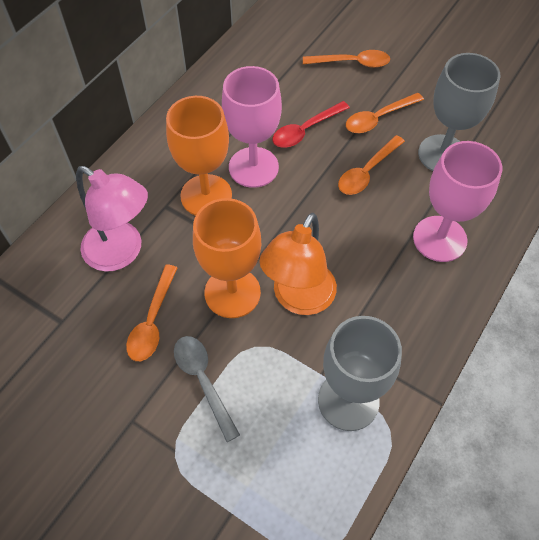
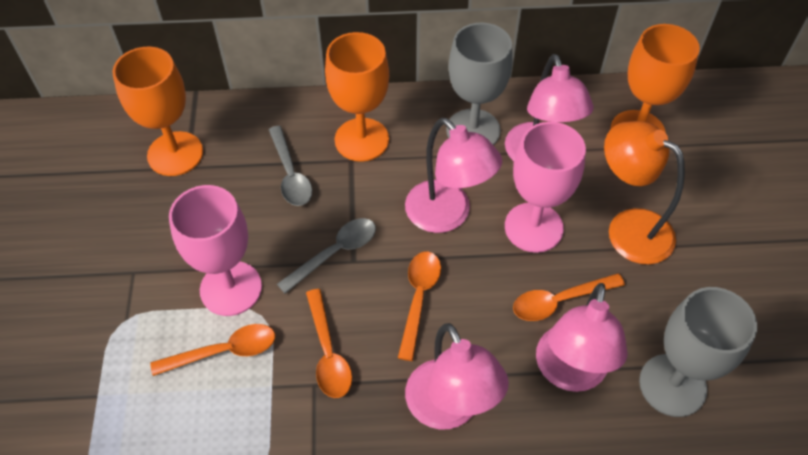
grey spoon: 1 -> 2
orange goblet: 2 -> 3
pink lamp: 1 -> 4
red spoon: 1 -> 0

